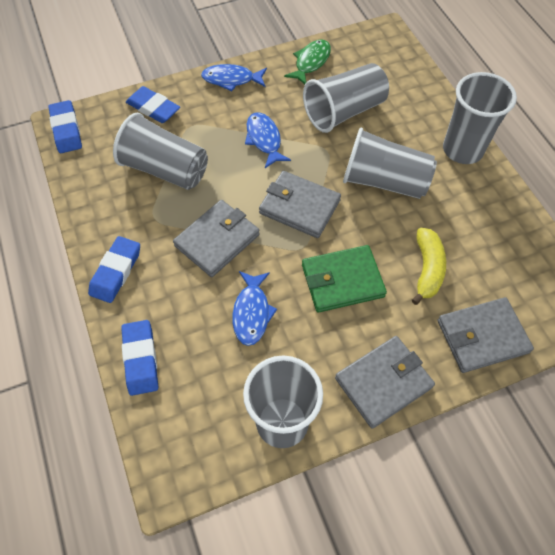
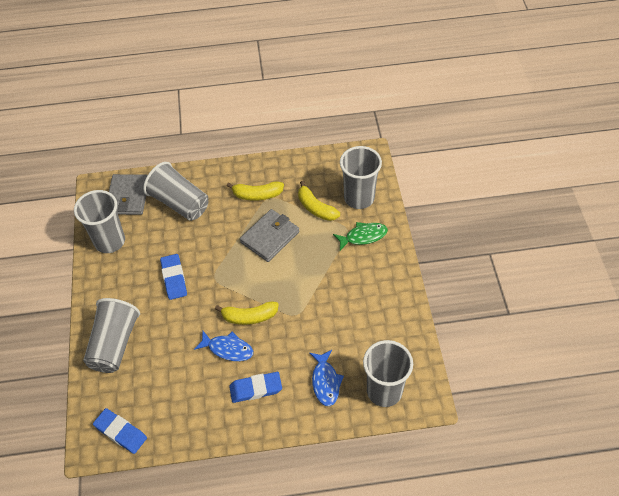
blue eraser: 4 -> 3
blue fish: 3 -> 2
green wallet: 1 -> 0
grey wallet: 4 -> 2
yellow banana: 1 -> 3

